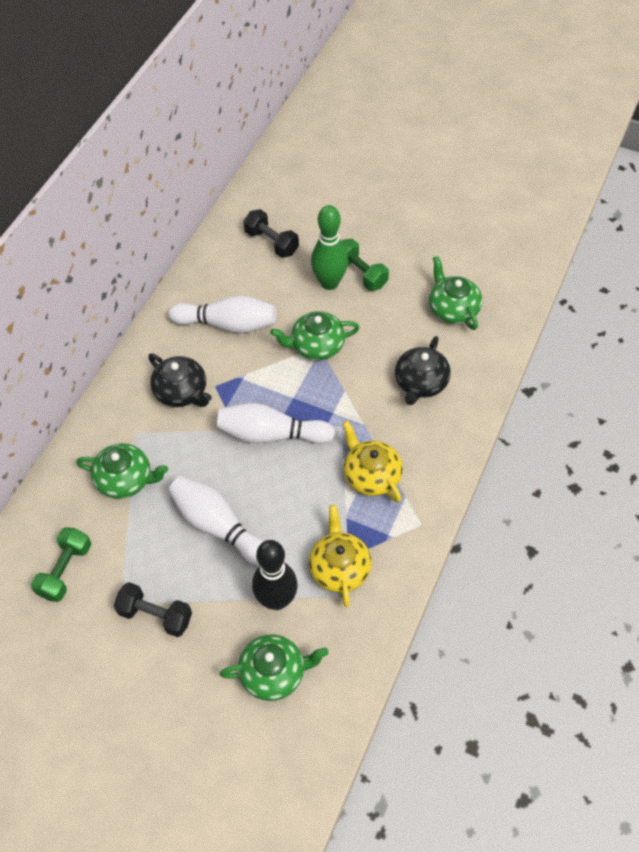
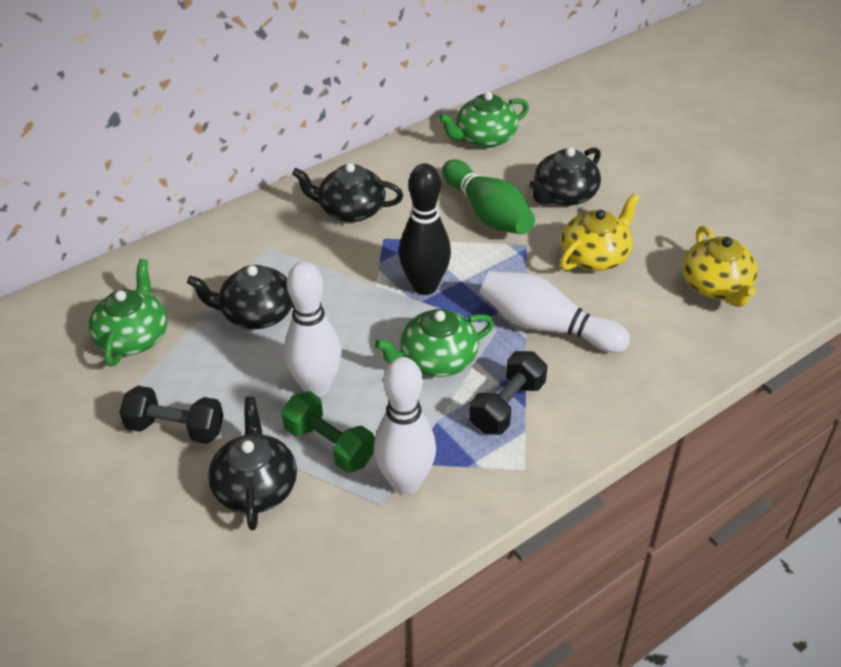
black teapot: 2 -> 4
green dumbbell: 2 -> 1
green teapot: 4 -> 3

